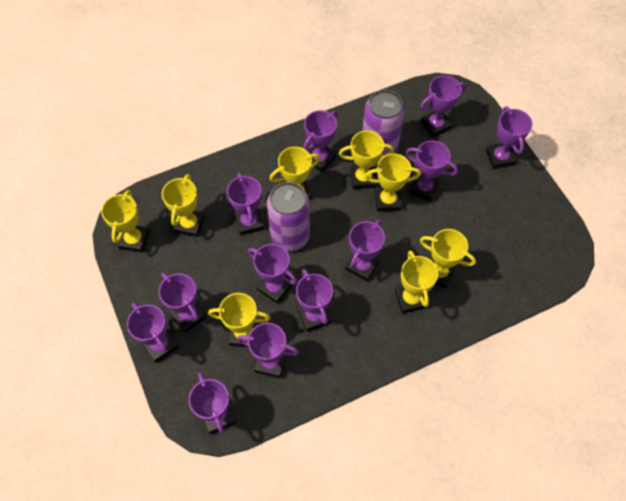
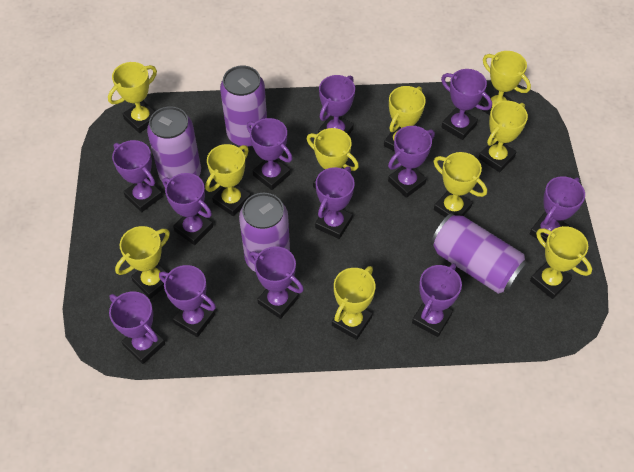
purple can: 2 -> 4
yellow trophy: 8 -> 10

